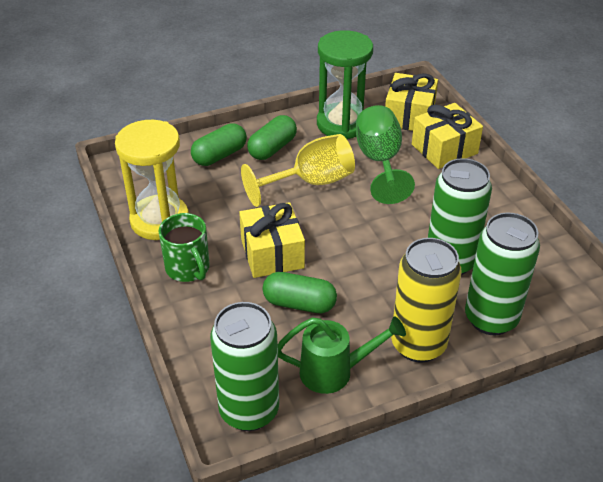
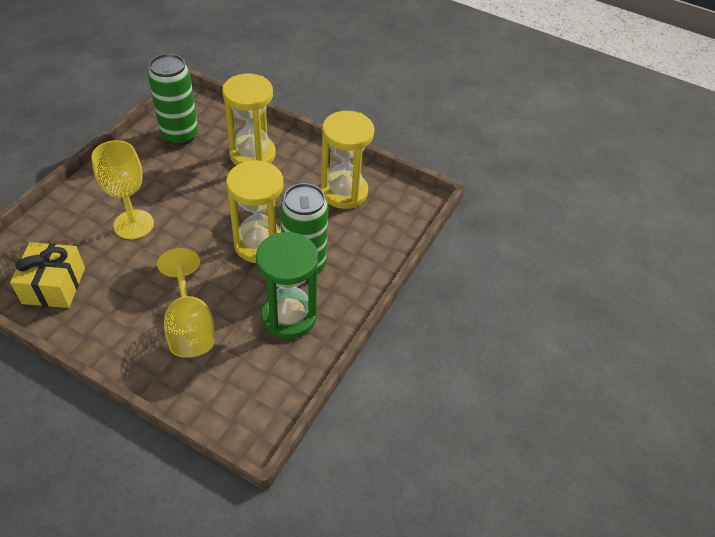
green can: 3 -> 2
green capsule: 3 -> 0
green goblet: 1 -> 0
green mug: 1 -> 0
green watering can: 1 -> 0
yellow can: 1 -> 0
yellow gift: 3 -> 1
yellow goblet: 1 -> 2
yellow hourglass: 1 -> 3

